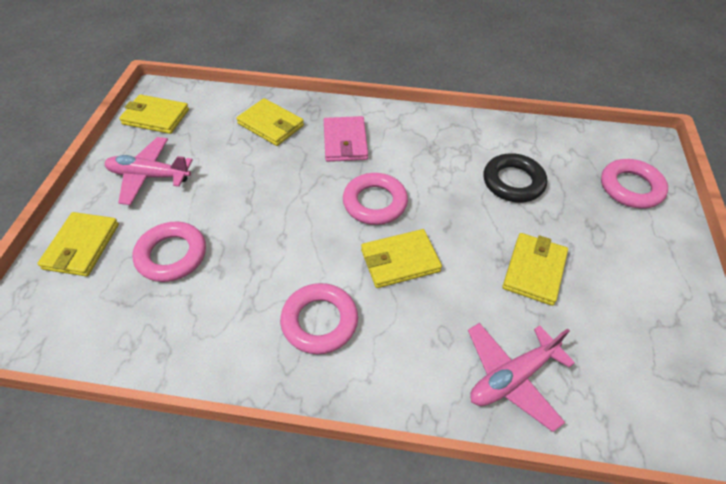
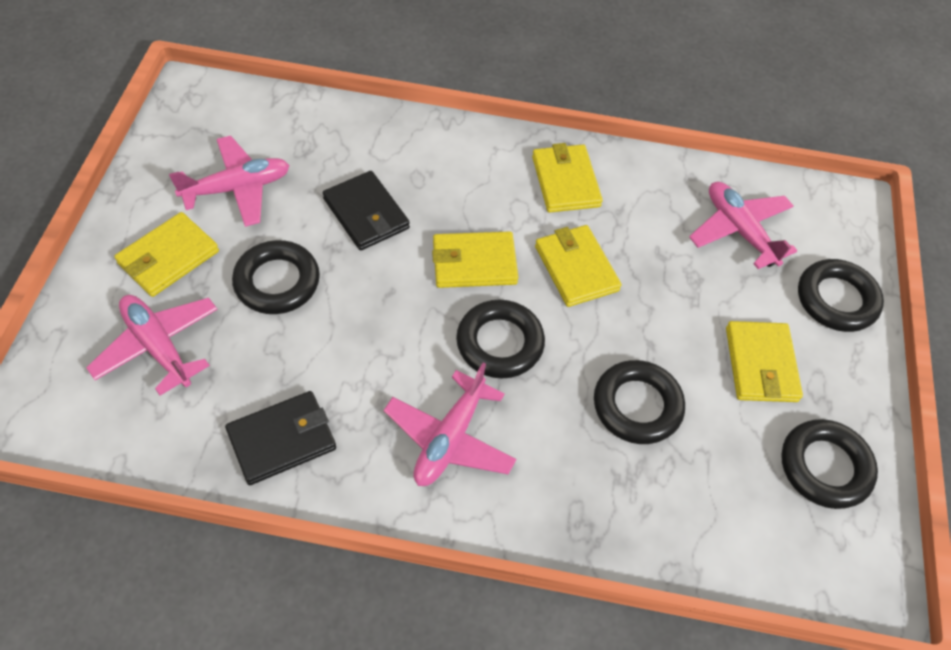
black ring: 1 -> 5
black wallet: 0 -> 2
pink plane: 2 -> 4
pink ring: 4 -> 0
pink wallet: 1 -> 0

